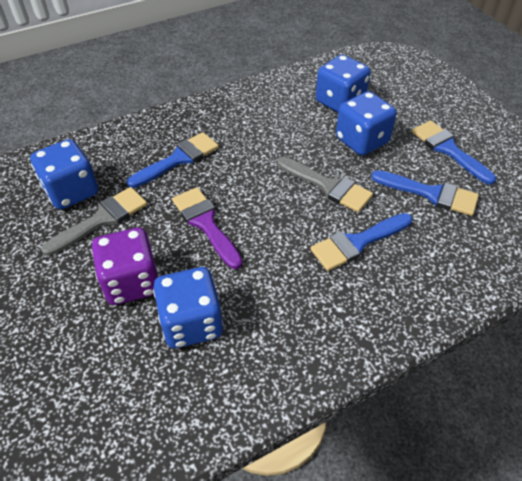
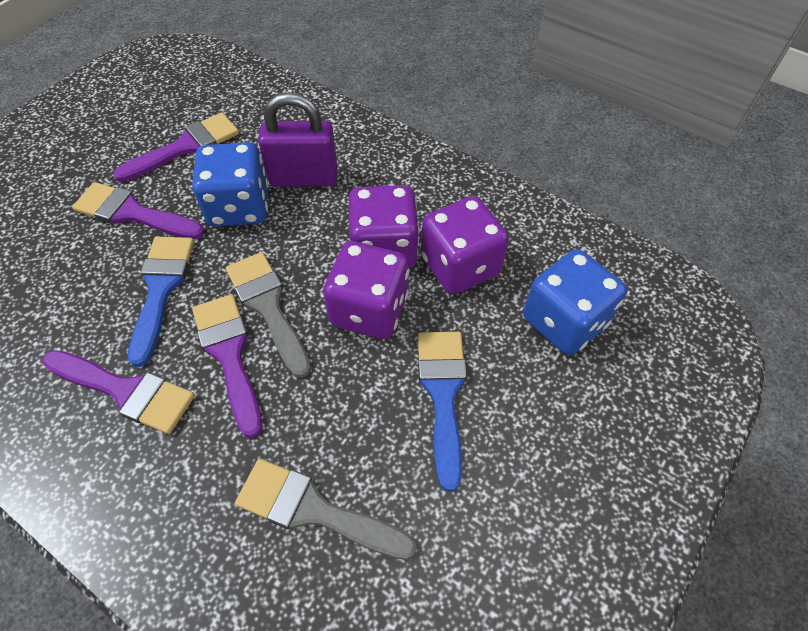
blue brush: 4 -> 2
blue dice: 4 -> 2
purple brush: 1 -> 4
purple dice: 1 -> 3
purple padlock: 0 -> 1

